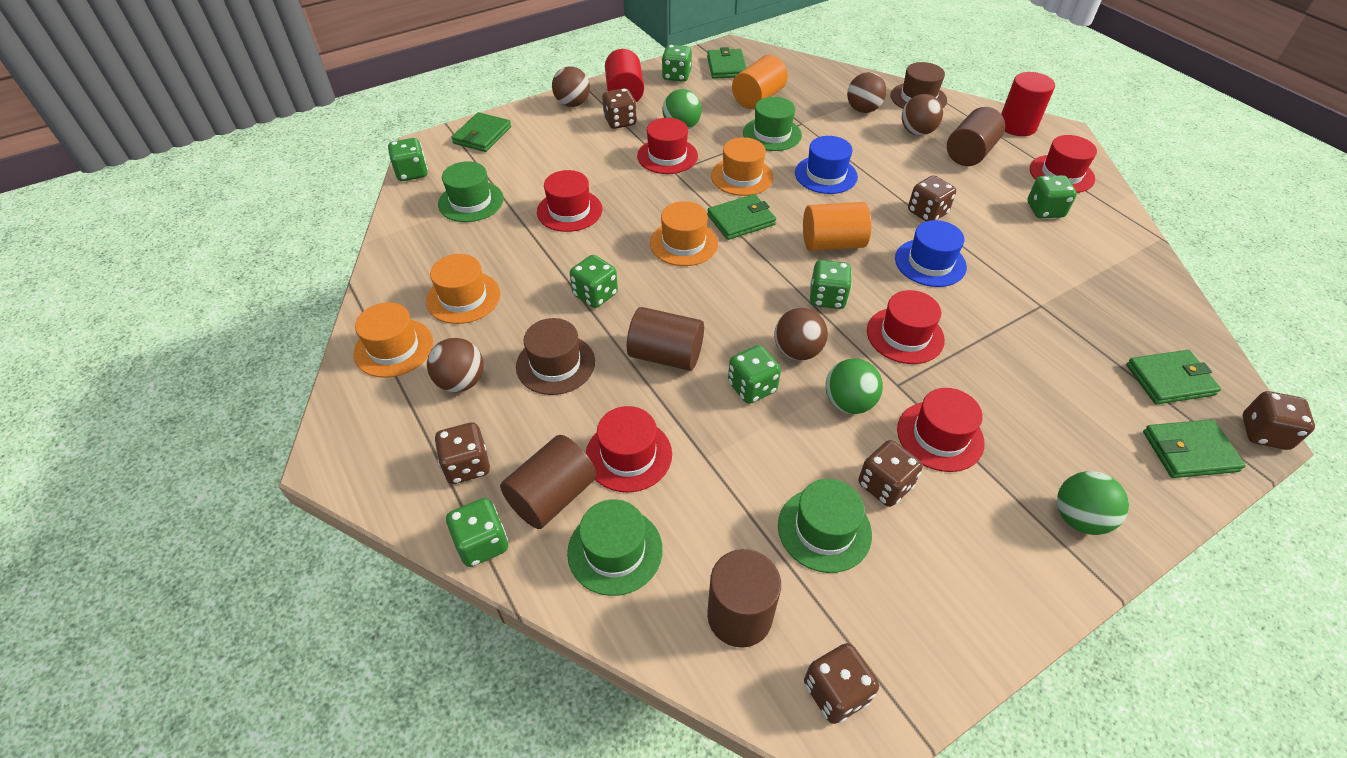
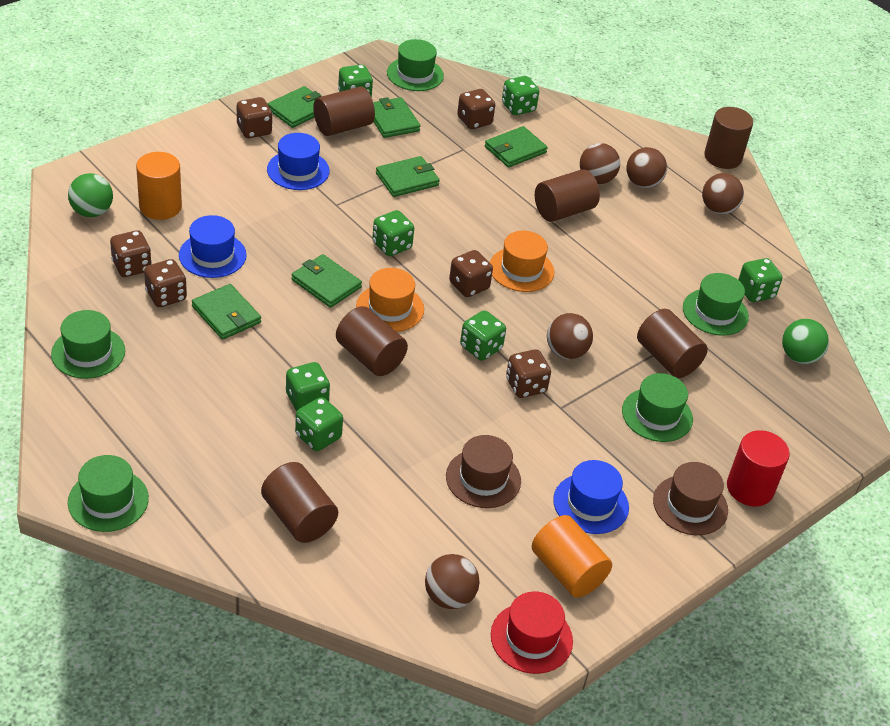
blue hat: 2 -> 3
brown cylinder: 4 -> 6
green ball: 3 -> 2
green hat: 4 -> 5
green wallet: 5 -> 6
orange hat: 4 -> 2
red cylinder: 2 -> 1
red hat: 6 -> 1

